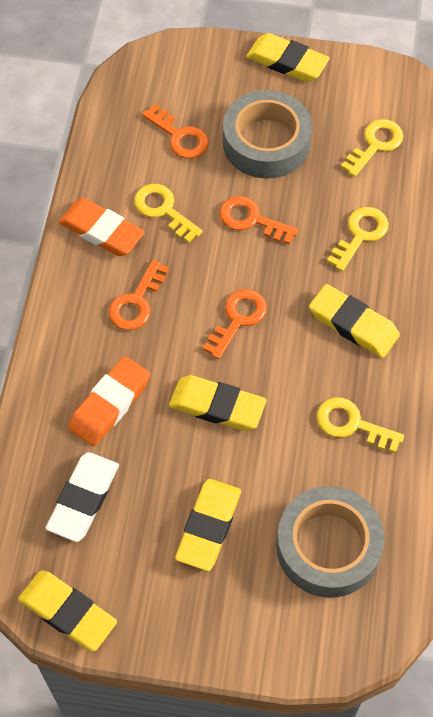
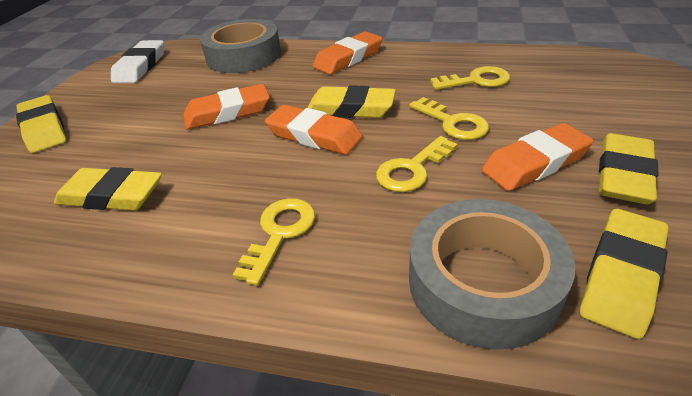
orange eraser: 2 -> 4
orange key: 4 -> 0

